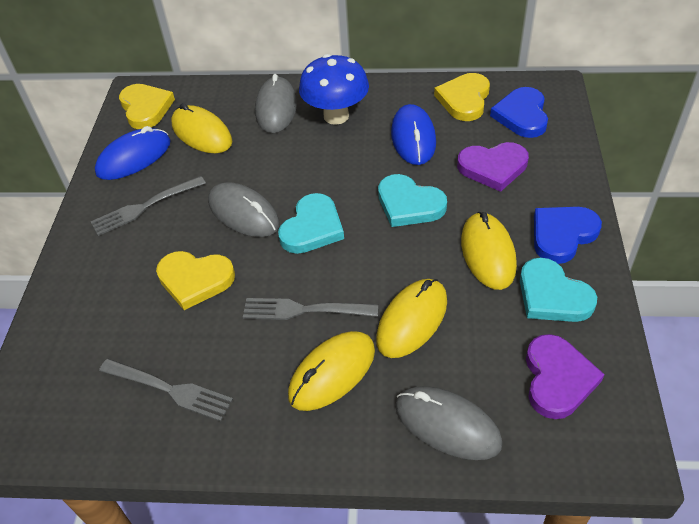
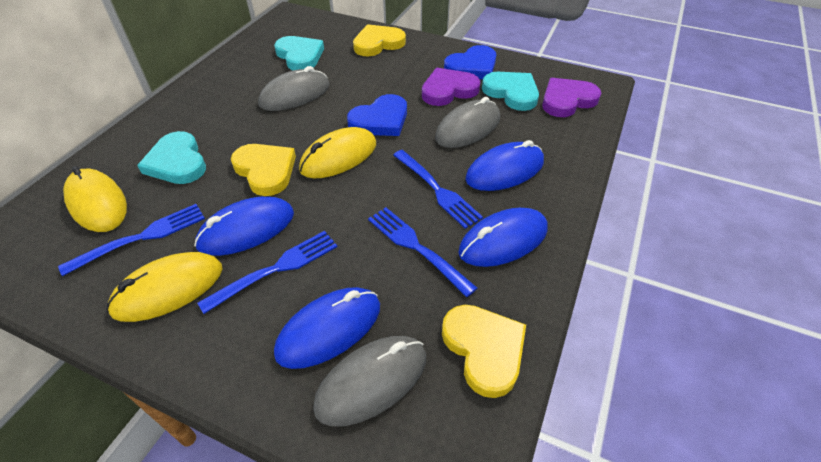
blue fork: 0 -> 4
blue mouse: 2 -> 4
blue mushroom: 1 -> 0
grey fork: 3 -> 0
yellow mouse: 4 -> 3

